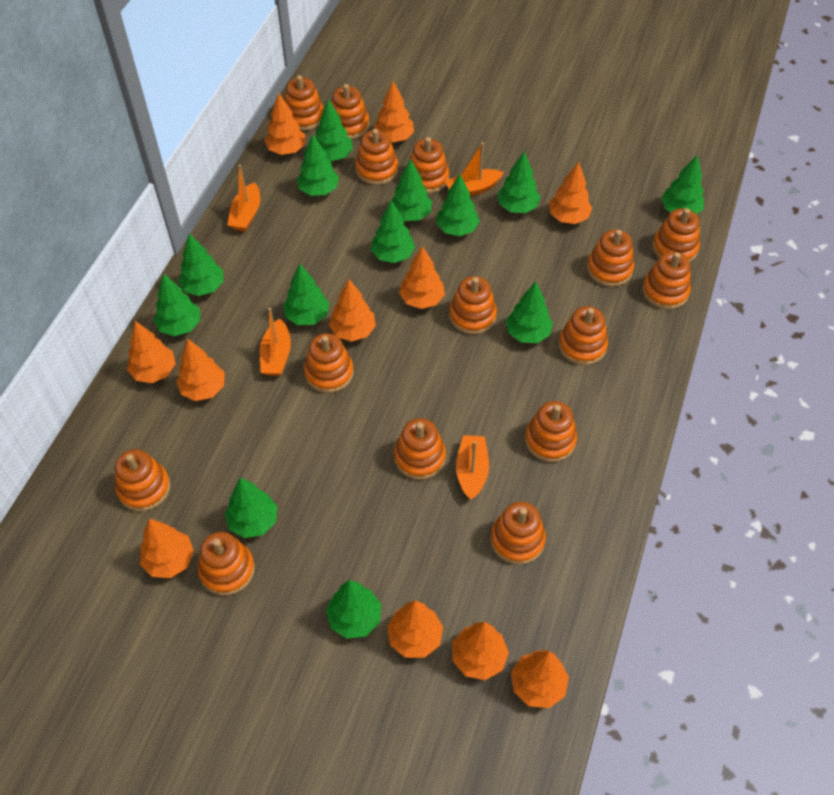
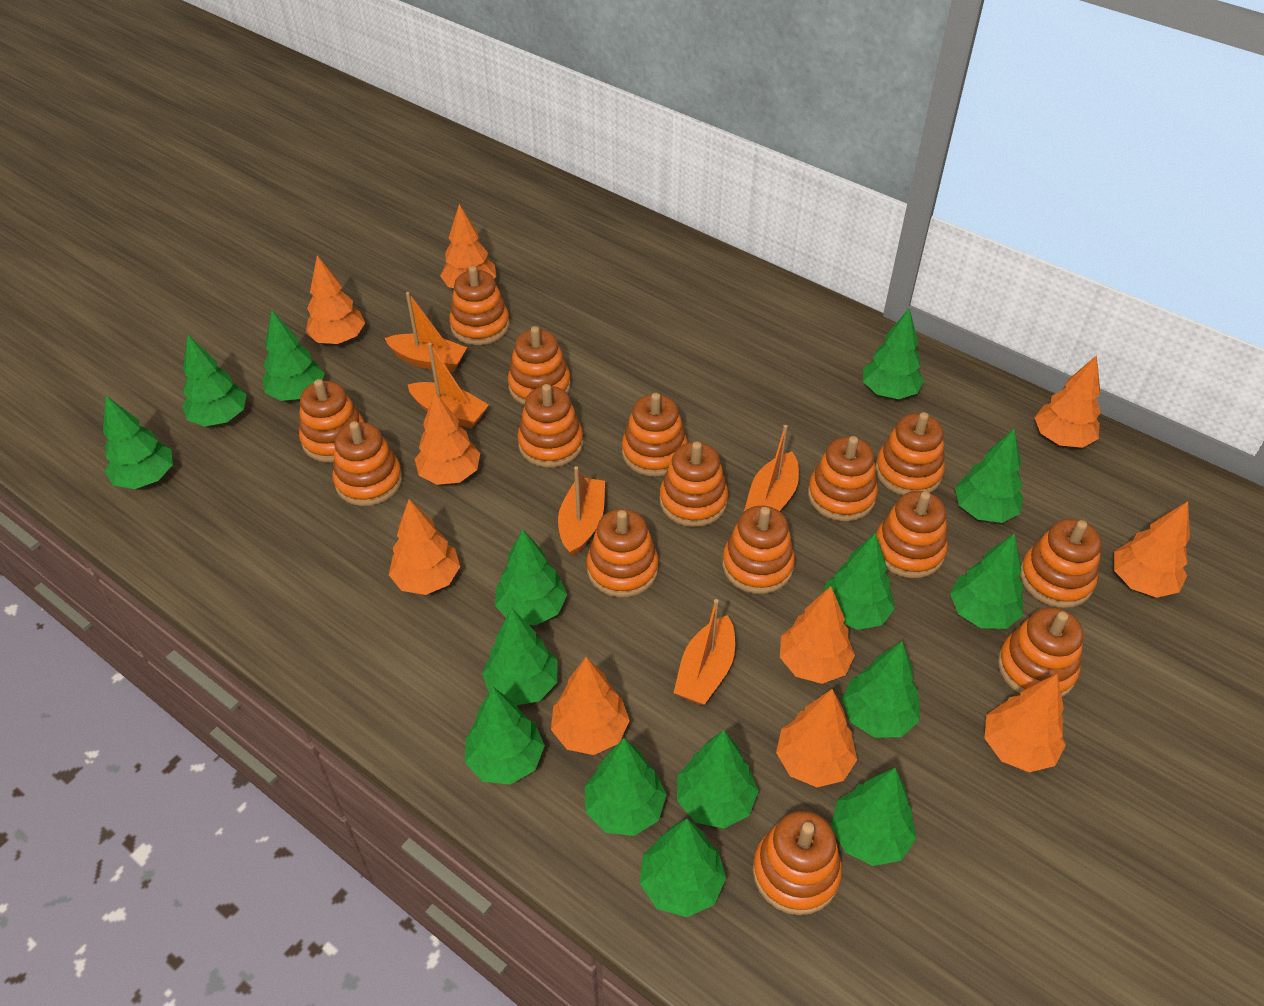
green tree: 13 -> 15
orange boat: 4 -> 5
orange tree: 11 -> 10

